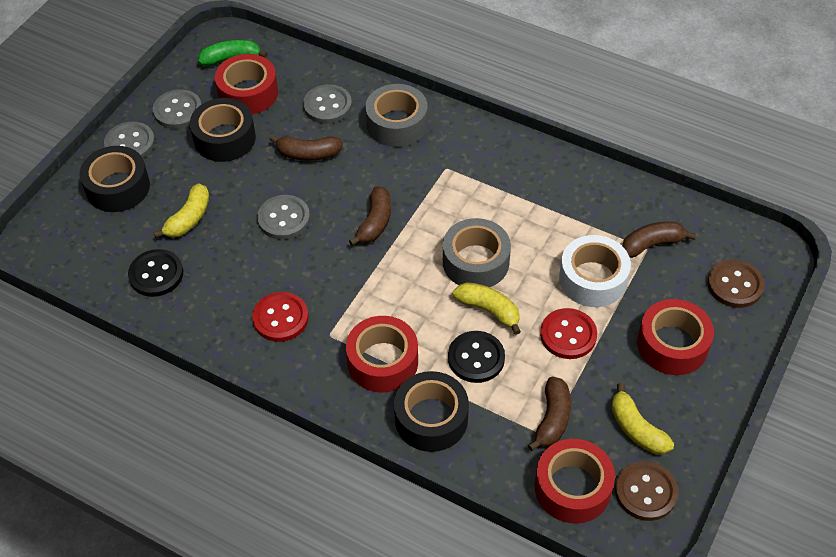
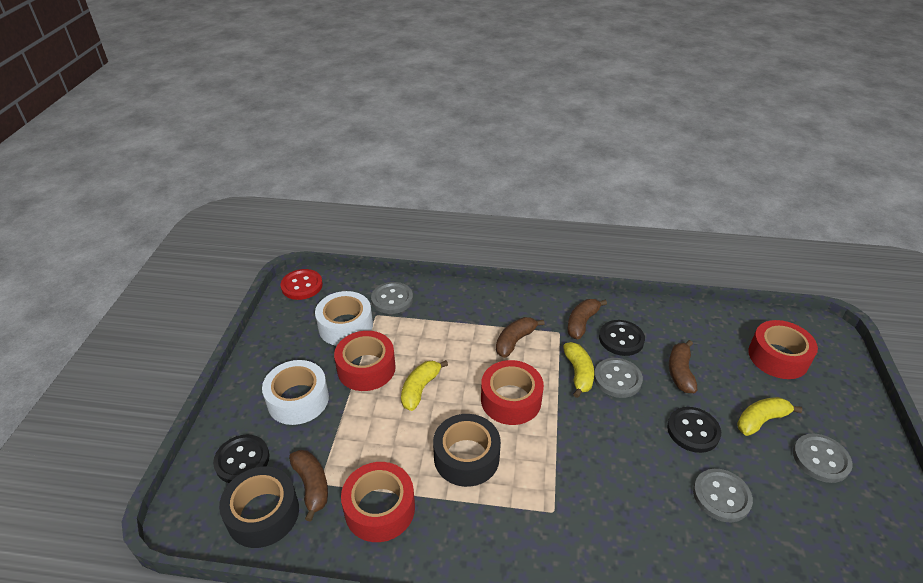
black button: 2 -> 3
black tape: 3 -> 2
brown button: 2 -> 0
green banana: 1 -> 0
grey tape: 2 -> 0
red button: 2 -> 1
white tape: 1 -> 2

